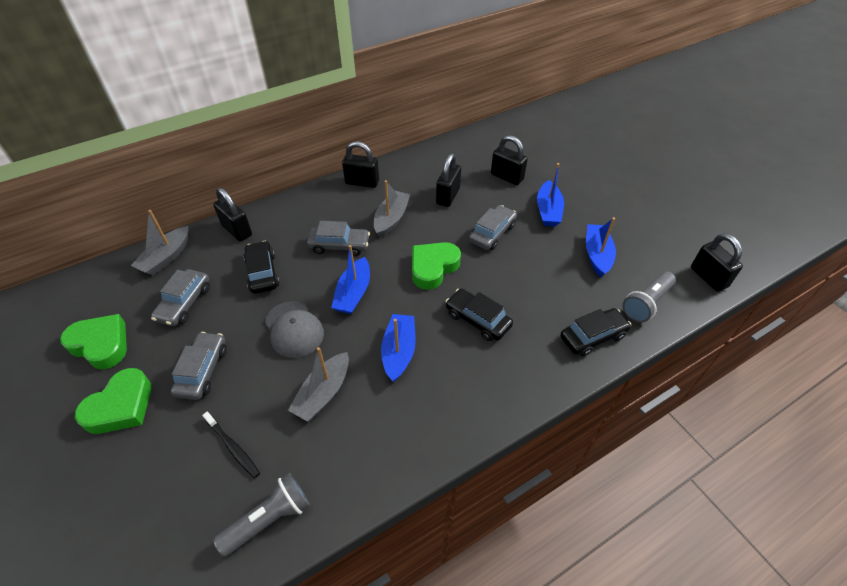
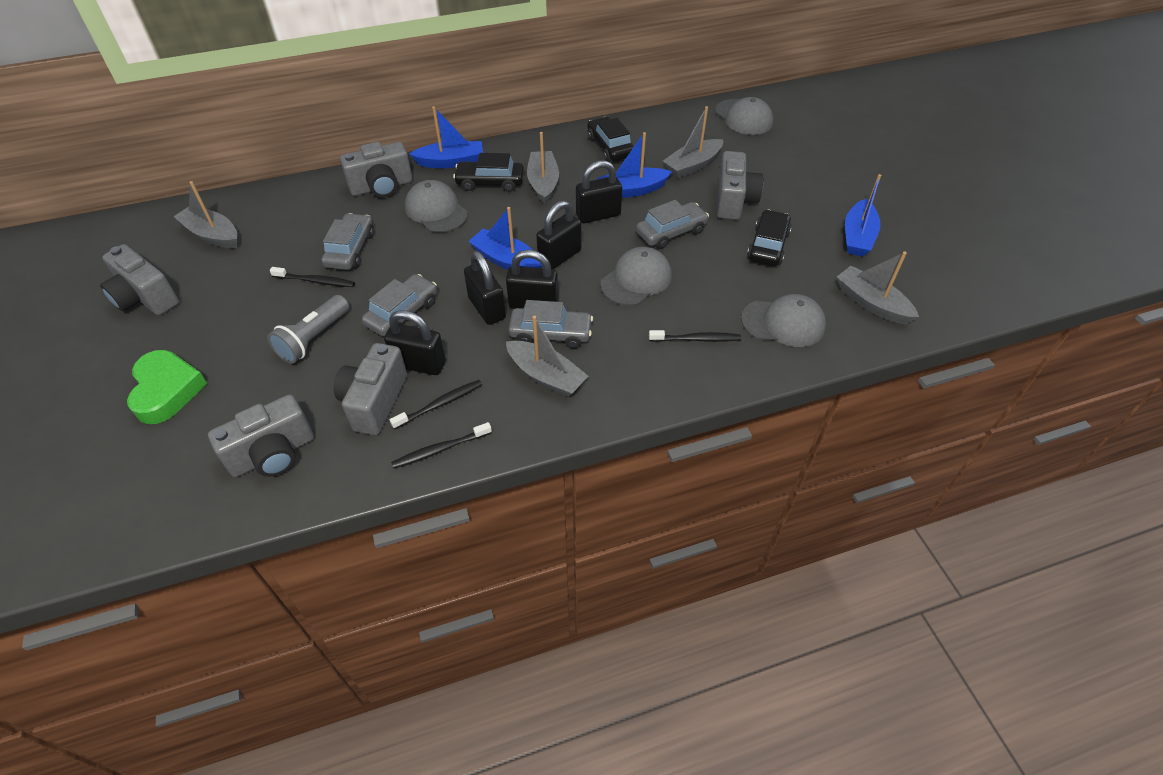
black toothbrush: 1 -> 4
green heart: 3 -> 1
grey boat: 3 -> 5
grey camera: 0 -> 5
grey cap: 1 -> 4
grey flashlight: 2 -> 1

